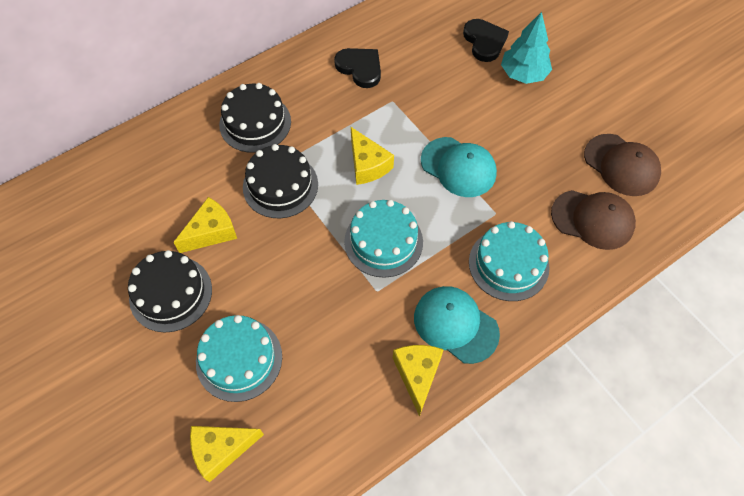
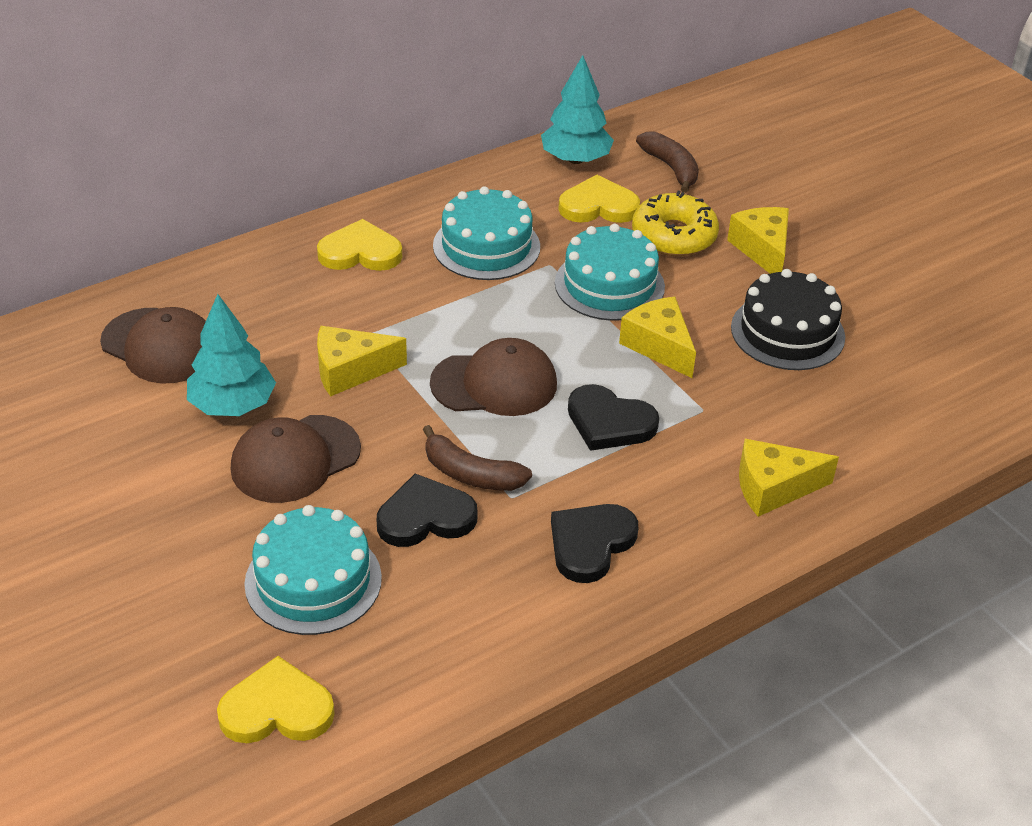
black cake: 3 -> 1
black heart: 2 -> 3
brown banana: 0 -> 2
brown cap: 2 -> 3
turquoise cap: 2 -> 0
turquoise tree: 1 -> 2
yellow donut: 0 -> 1
yellow heart: 0 -> 3

